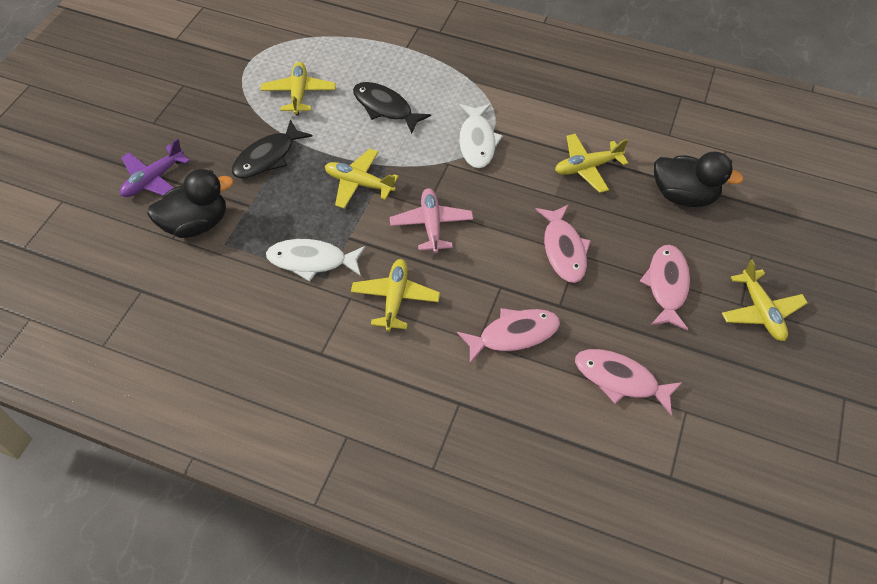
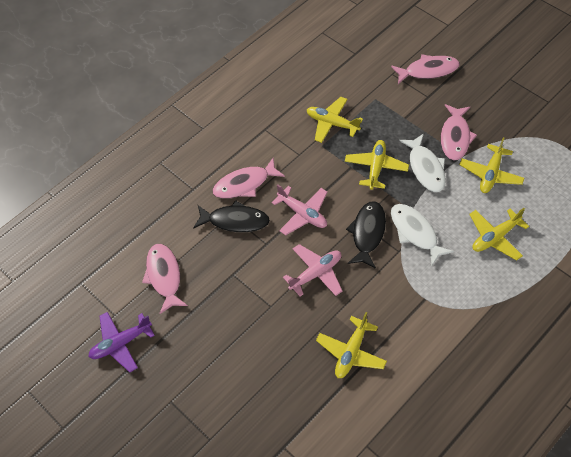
black duck: 2 -> 0
pink plane: 1 -> 2

